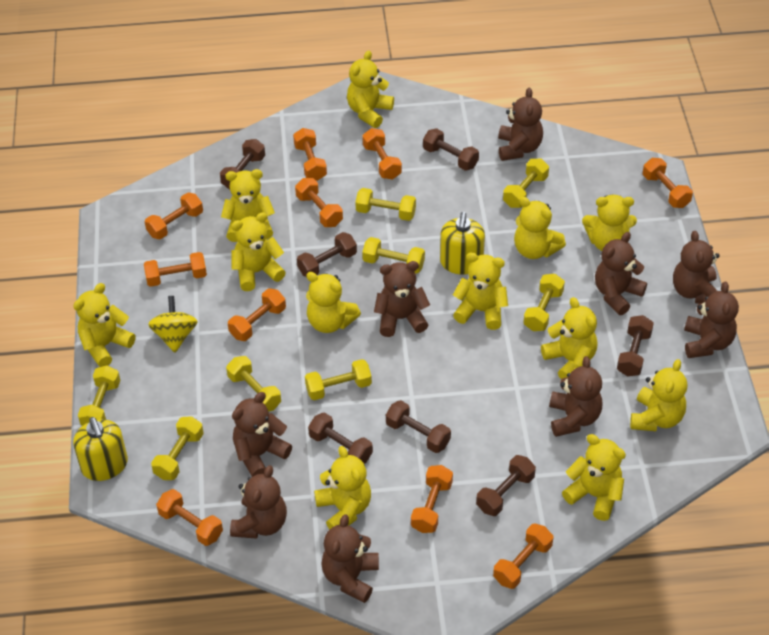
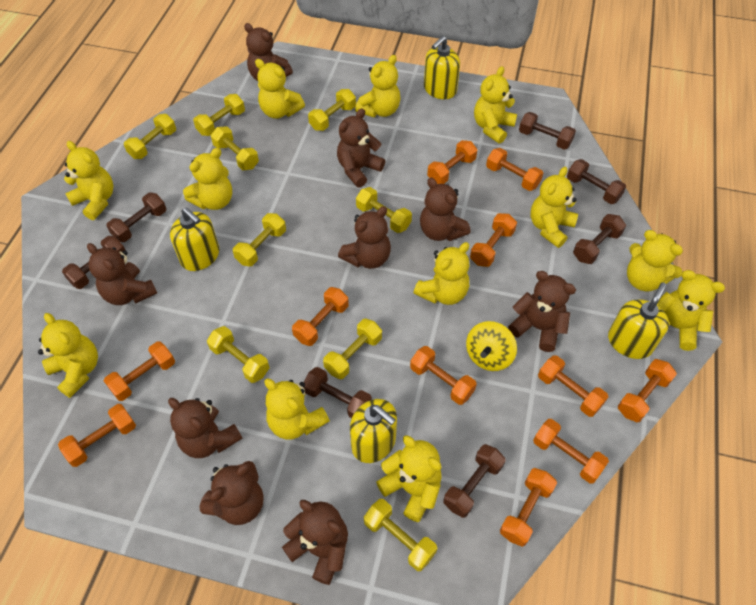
orange dumbbell: 10 -> 11
yellow dumbbell: 8 -> 9
yellow soap dispenser: 2 -> 4

